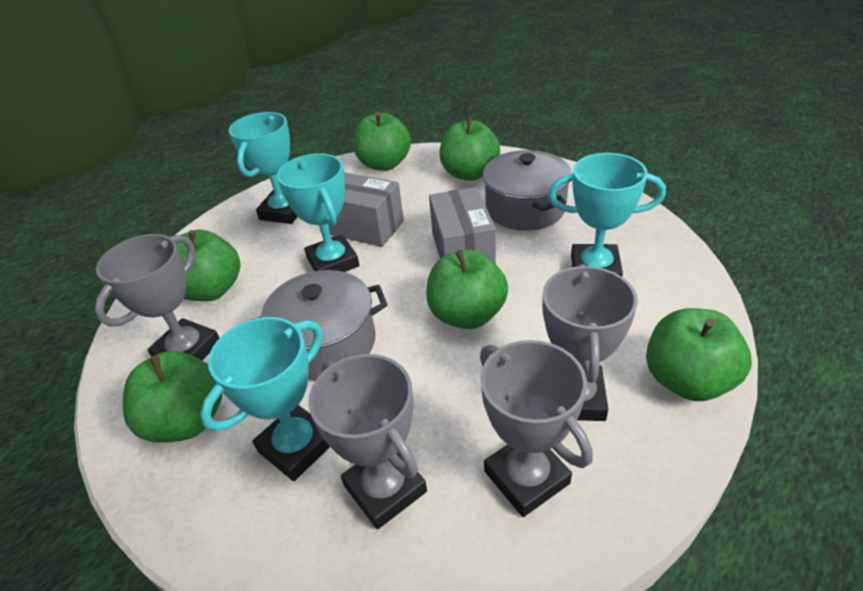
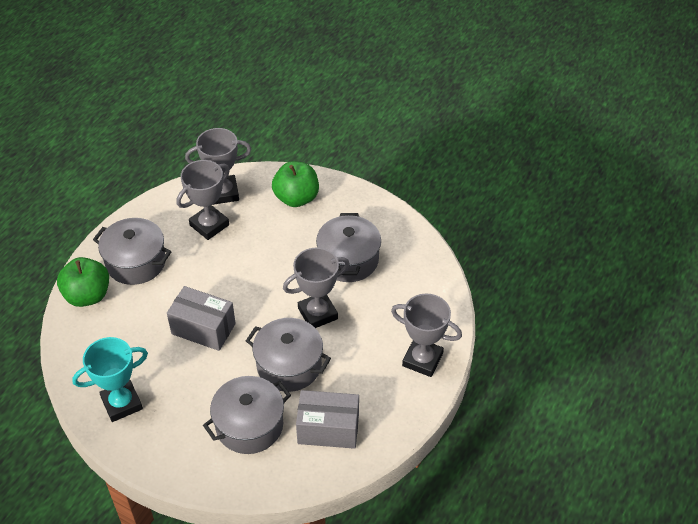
green apple: 6 -> 2
grey pot: 2 -> 4
turquoise trophy: 4 -> 1

